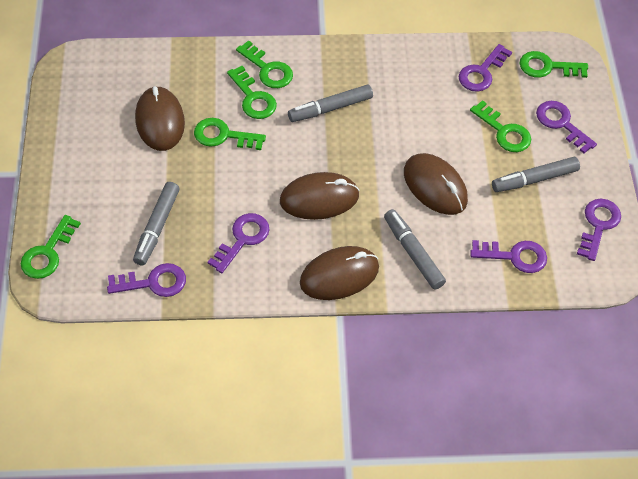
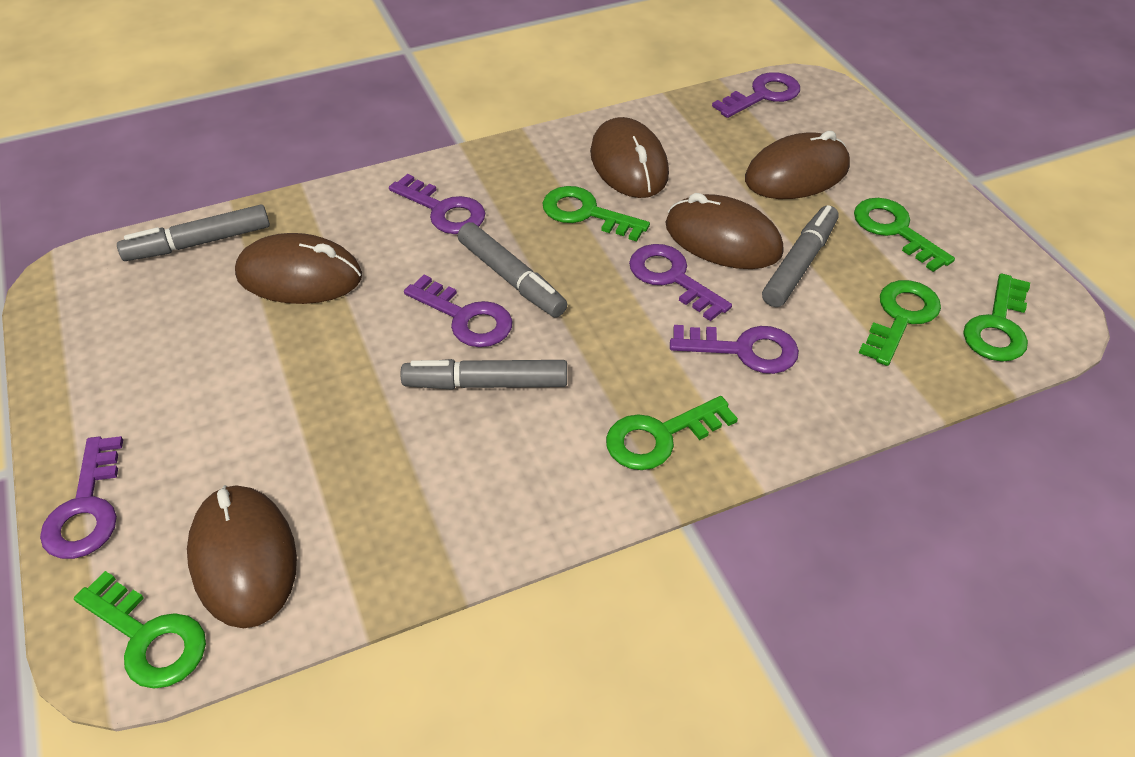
brown mouse: 4 -> 5

